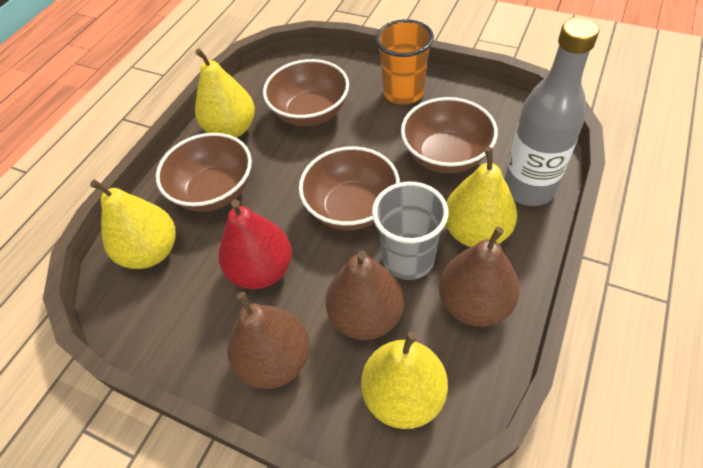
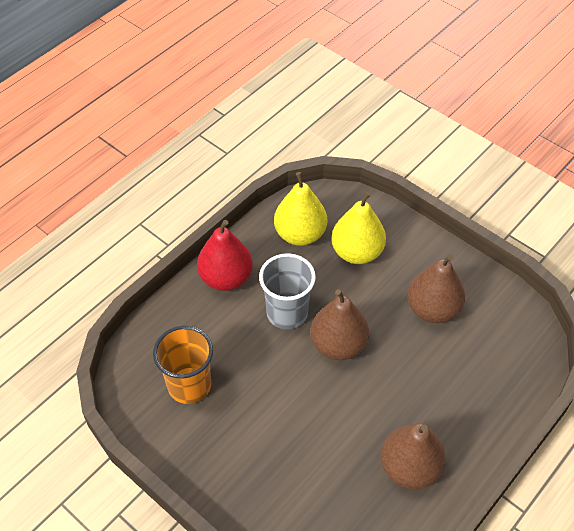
brown bowl: 4 -> 0
grey bottle: 1 -> 0
yellow pear: 4 -> 2

